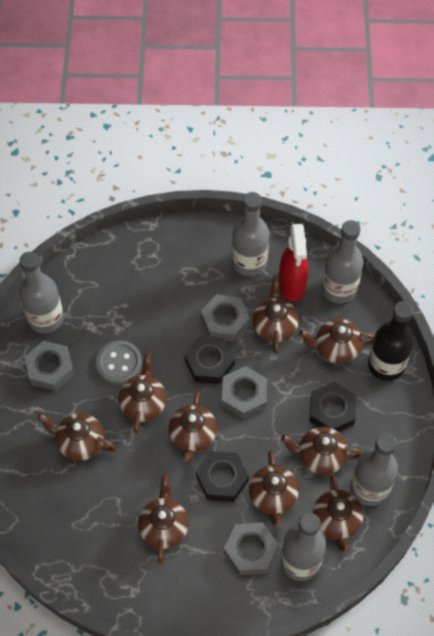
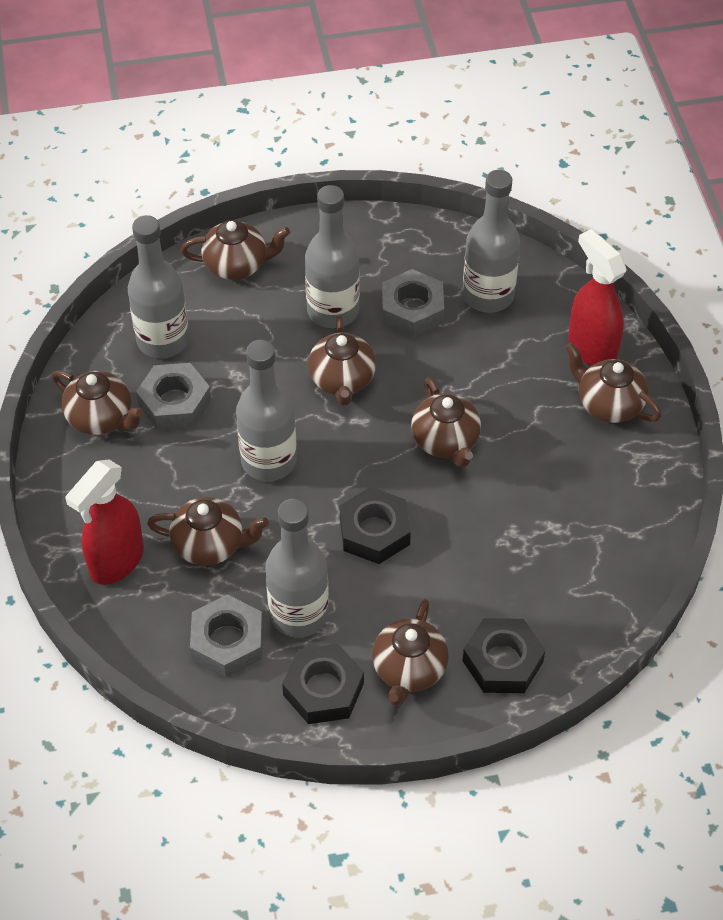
black bottle: 1 -> 0
brown teapot: 9 -> 7
grey button: 1 -> 0
grey nut: 4 -> 3
red spray bottle: 1 -> 2

